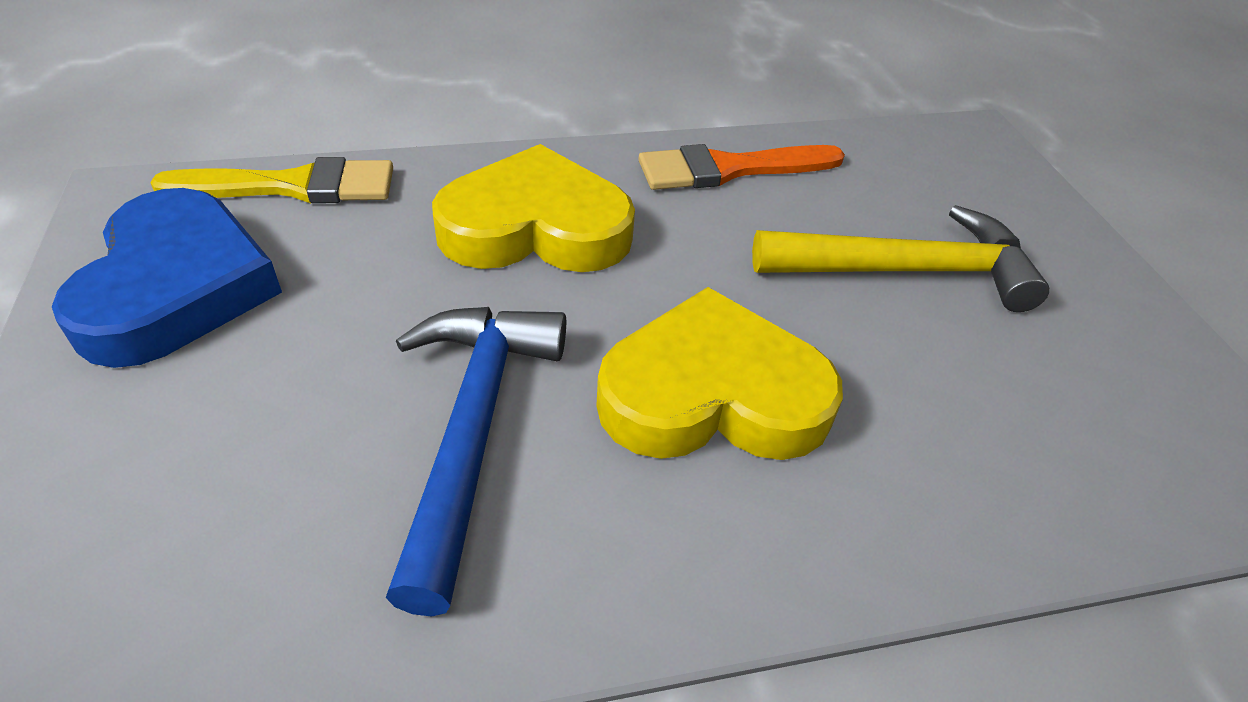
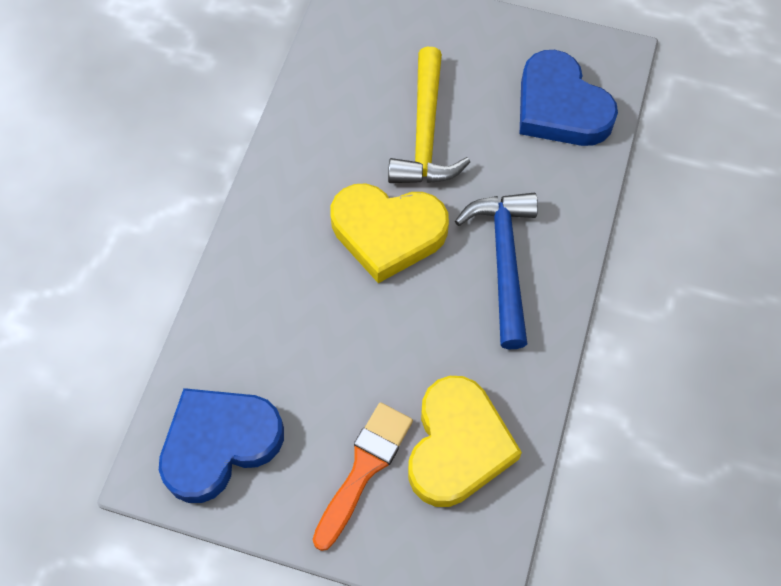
blue heart: 1 -> 2
yellow brush: 1 -> 0

